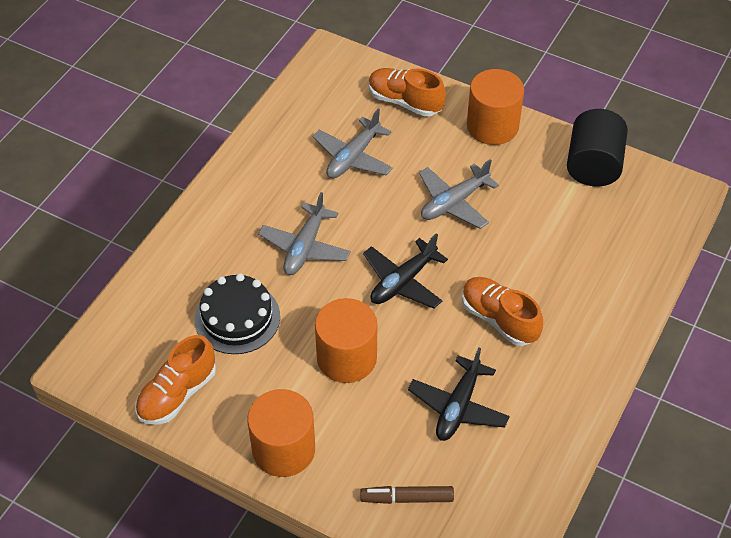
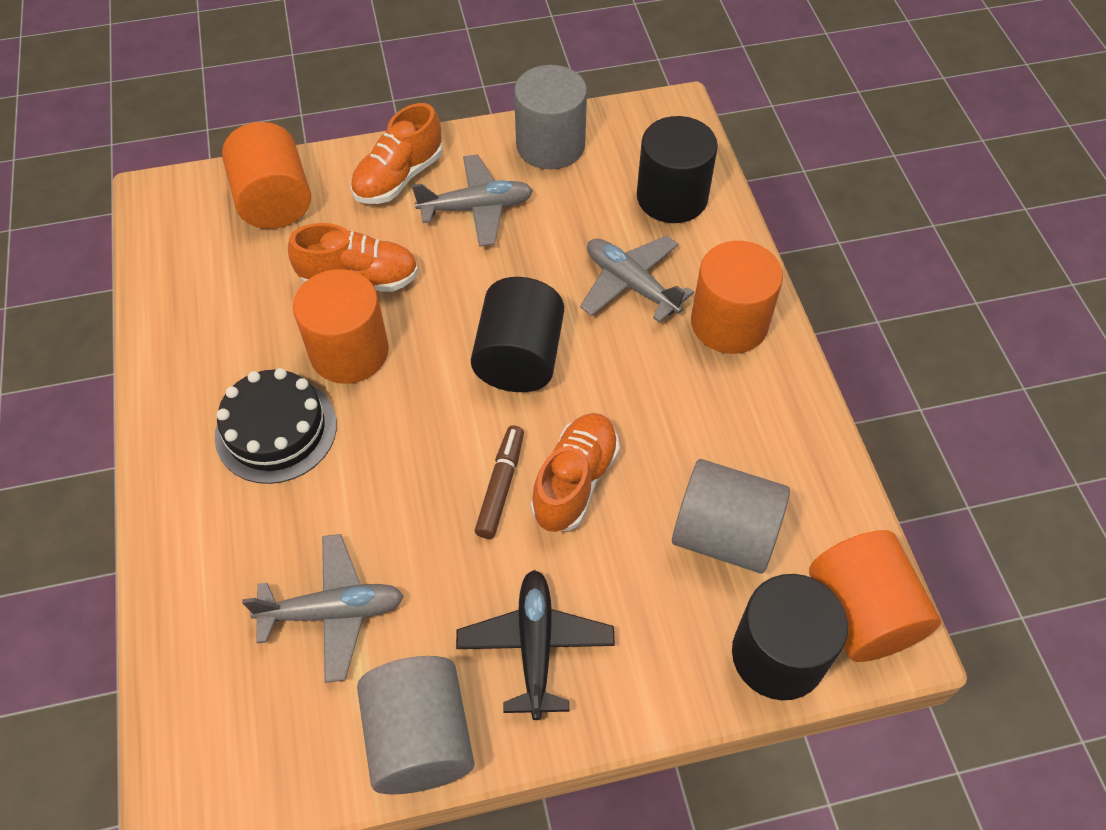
black cylinder: 1 -> 3
black plane: 2 -> 1
grey cylinder: 0 -> 3
orange cylinder: 3 -> 4

